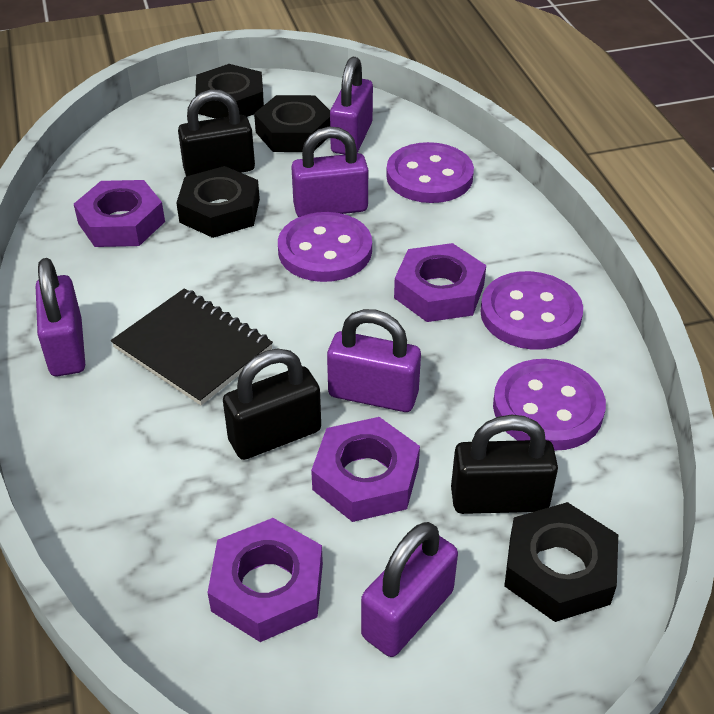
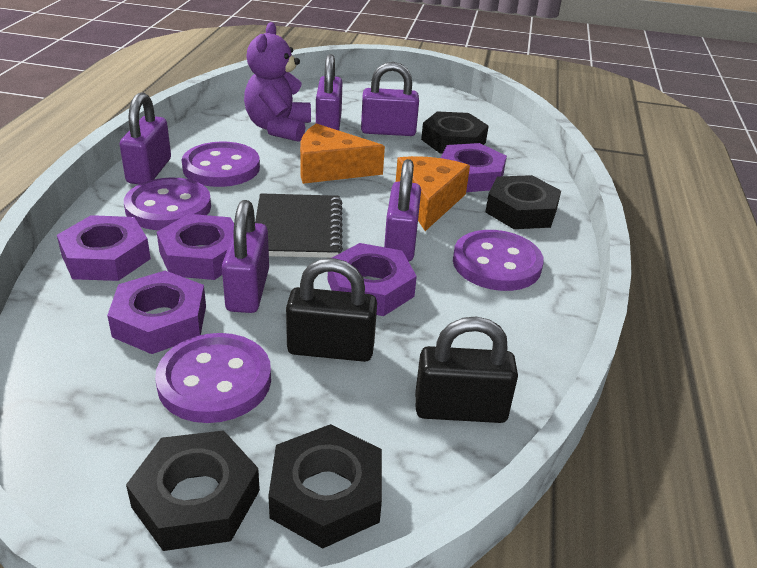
black padlock: 3 -> 2
orange cheese: 0 -> 2
purple nut: 4 -> 5
purple teddy bear: 0 -> 1

